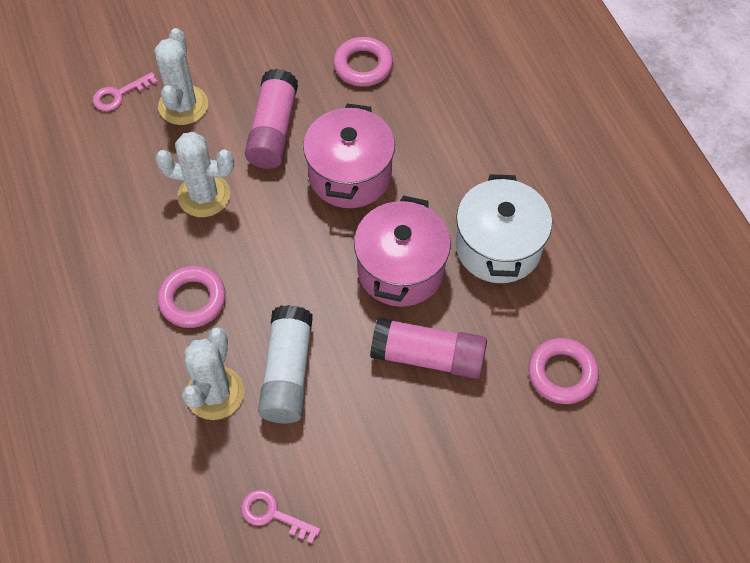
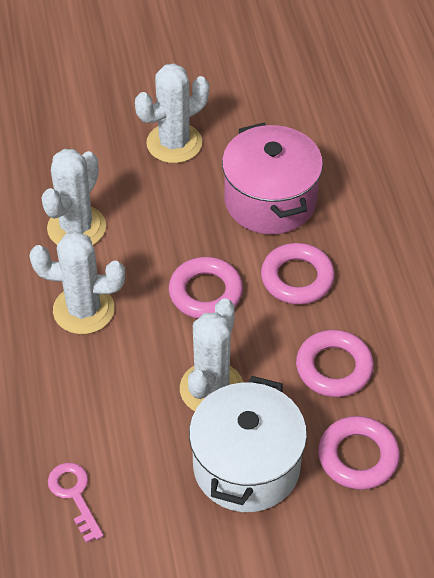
pink glue stick: 2 -> 0
pink key: 2 -> 1
pink pot: 2 -> 1
pink ring: 3 -> 4
white cactus: 3 -> 4
white glue stick: 1 -> 0

